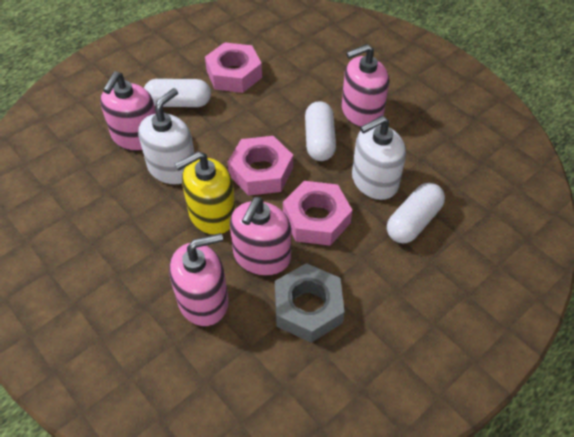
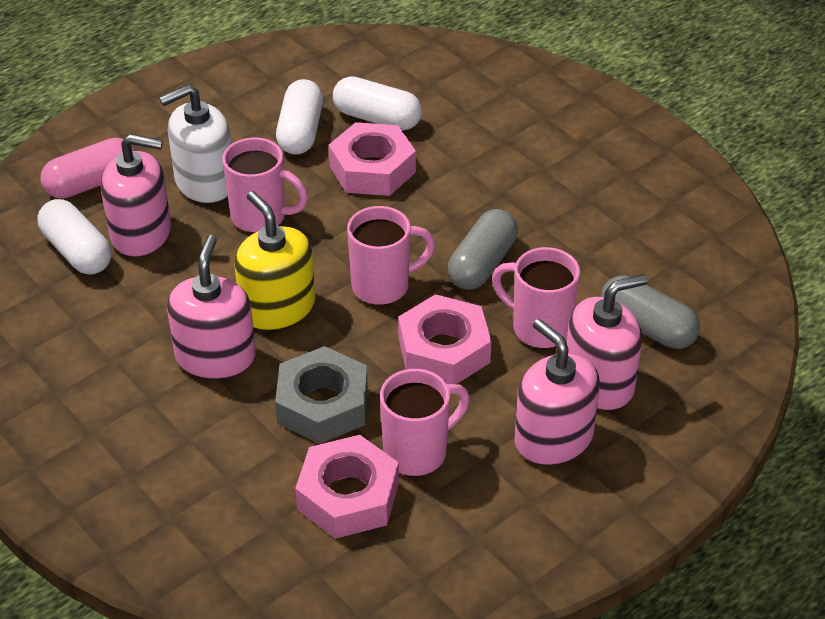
grey capsule: 0 -> 2
pink capsule: 0 -> 1
pink mug: 0 -> 4
white soap dispenser: 2 -> 1

